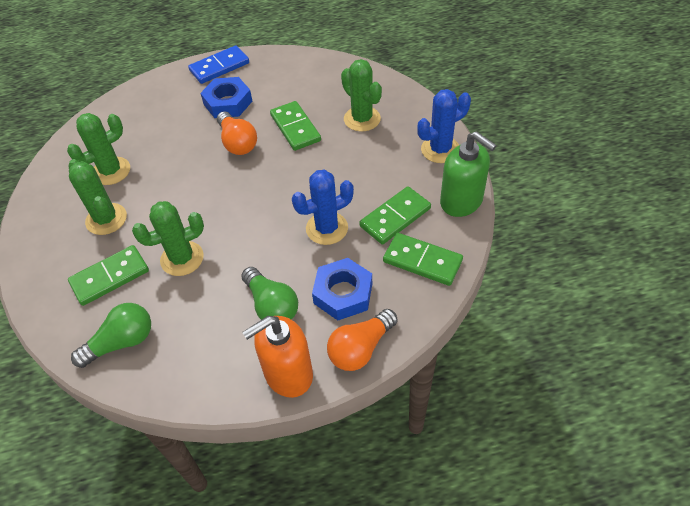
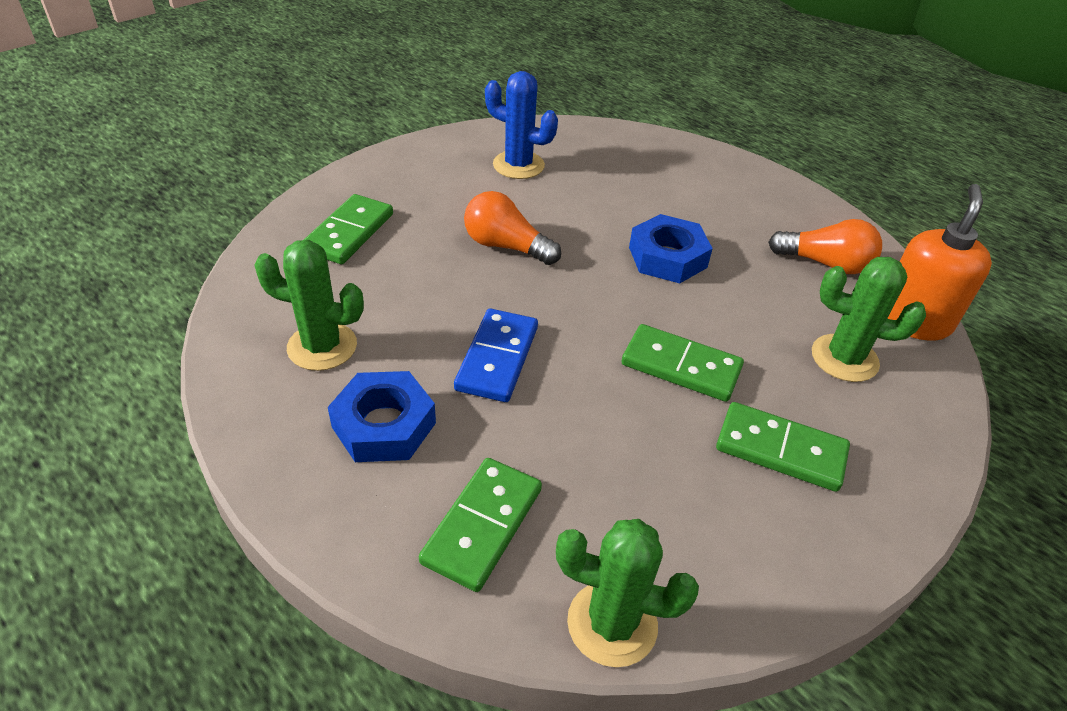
blue cactus: 2 -> 1
green cactus: 4 -> 3
green light bulb: 2 -> 0
green soap dispenser: 1 -> 0

